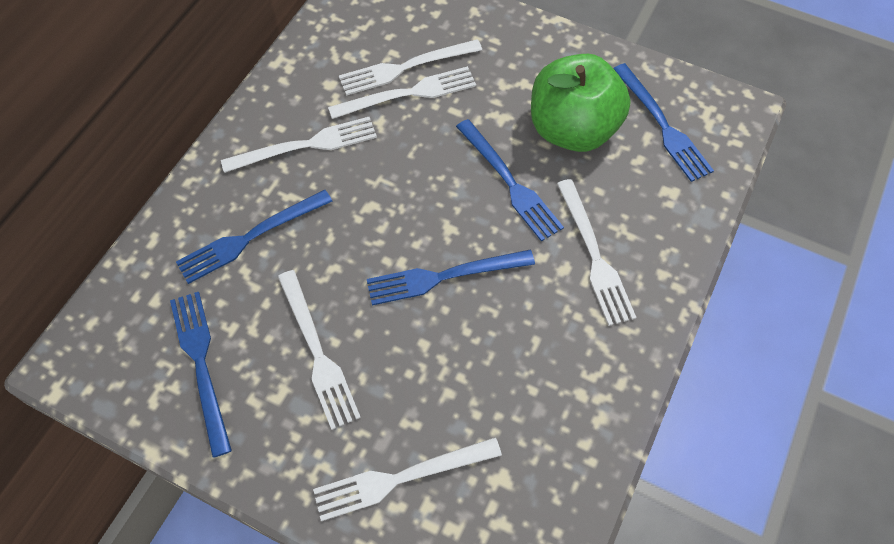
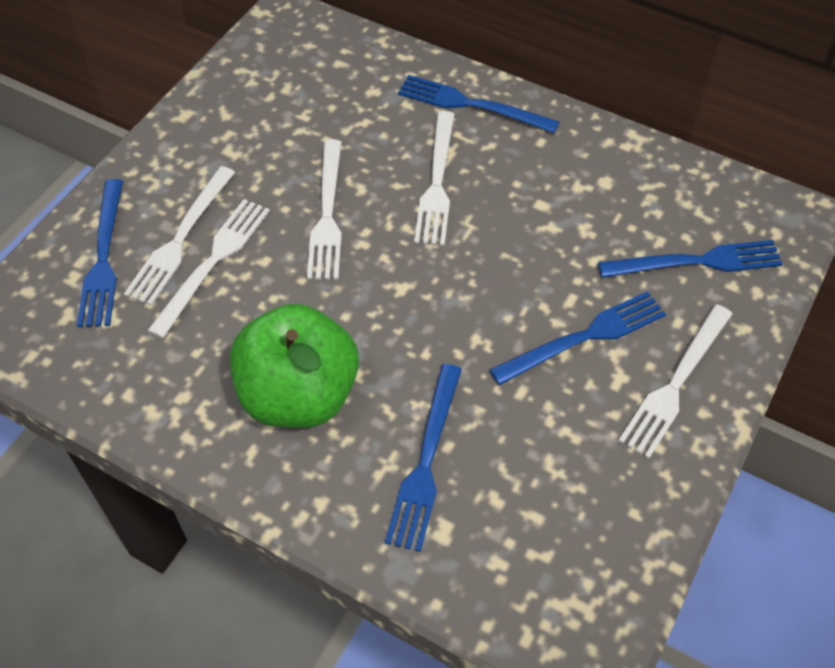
white fork: 6 -> 5

